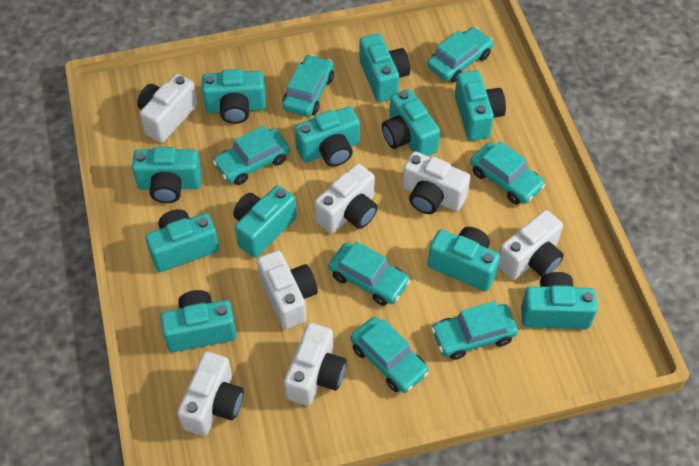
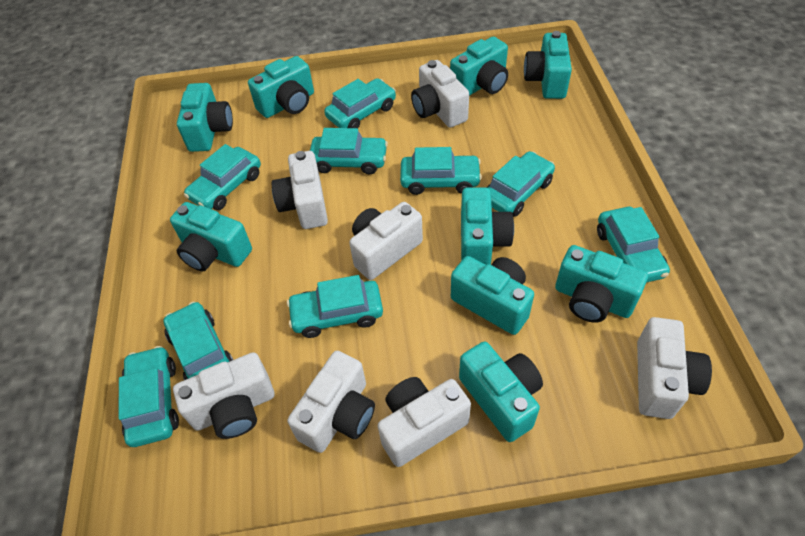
turquoise camera: 11 -> 9
turquoise car: 7 -> 9

